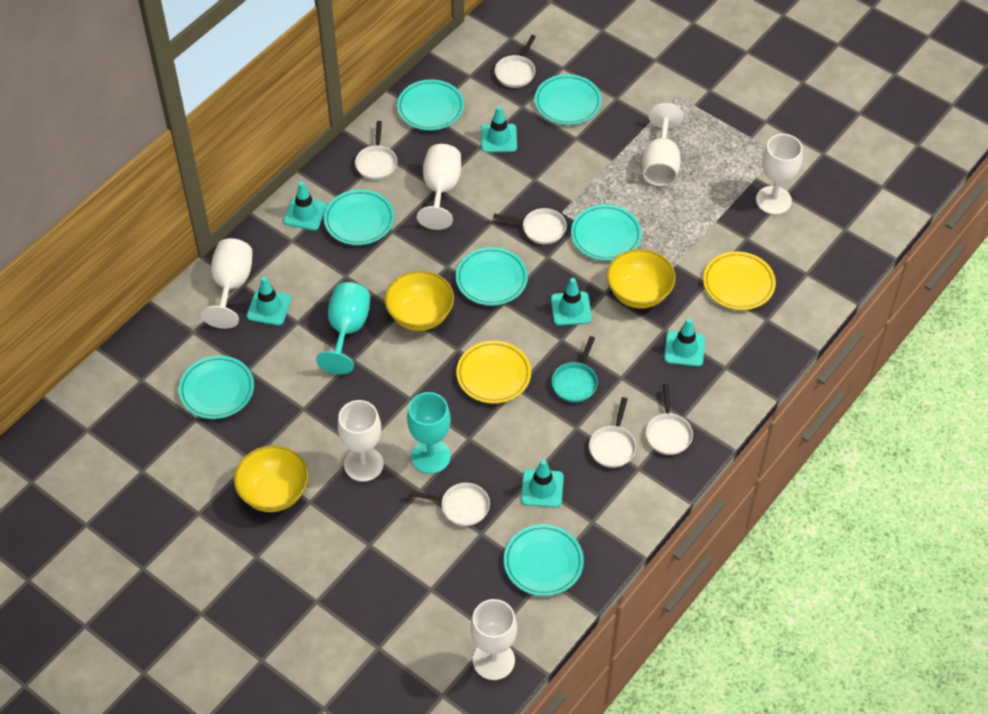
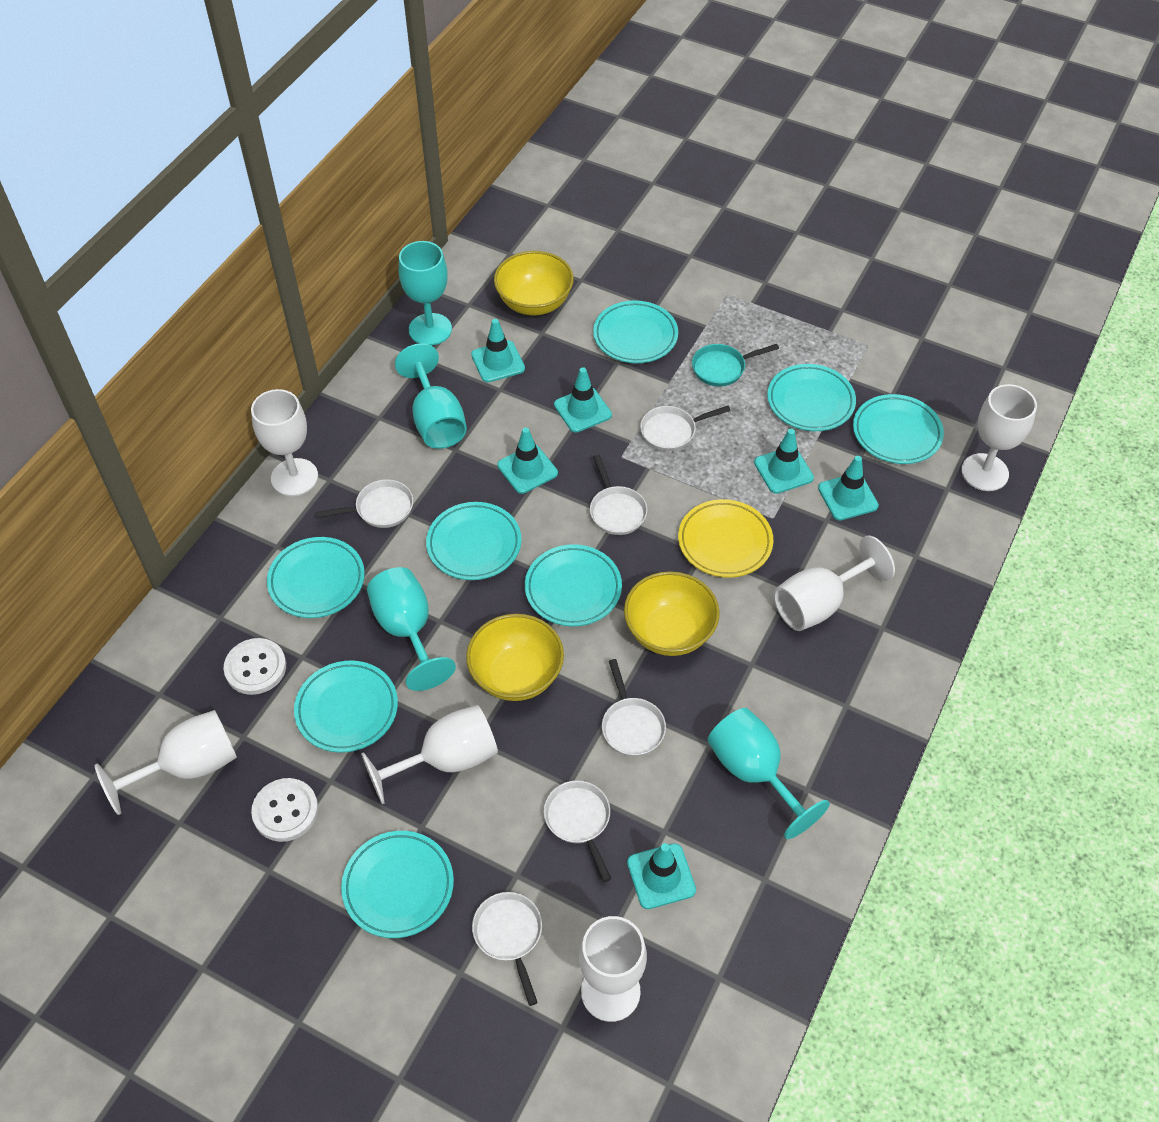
turquoise goblet: 2 -> 4
turquoise plate: 7 -> 8
white button: 0 -> 2
yellow plate: 2 -> 1

